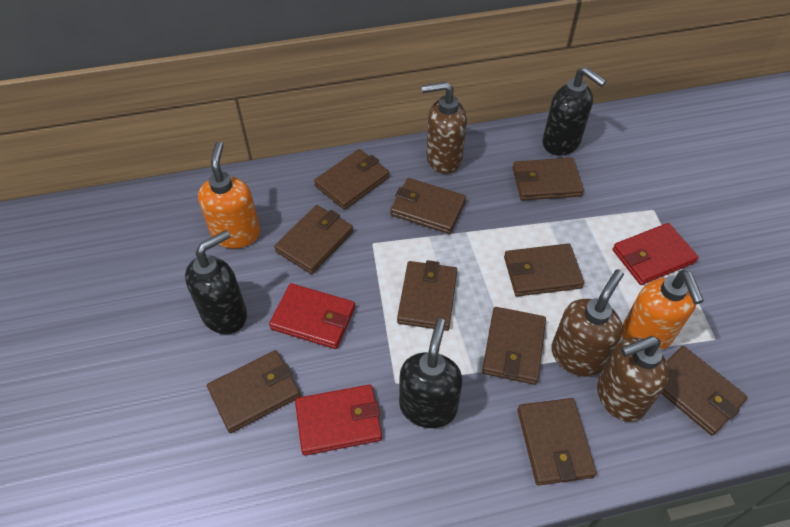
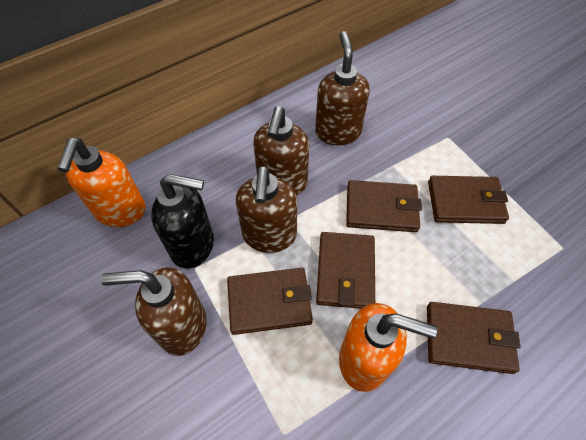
black soap dispenser: 3 -> 1
brown soap dispenser: 3 -> 4
brown wallet: 10 -> 5
red wallet: 3 -> 0

